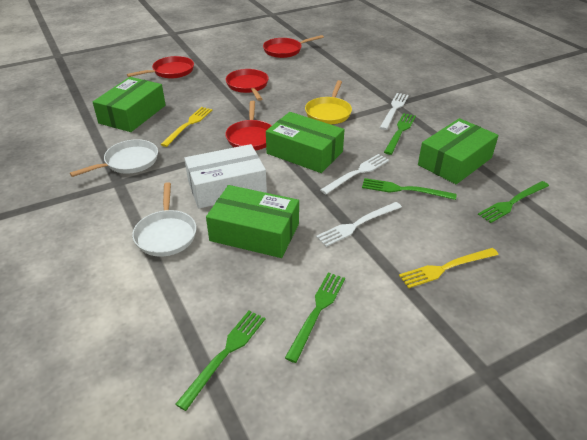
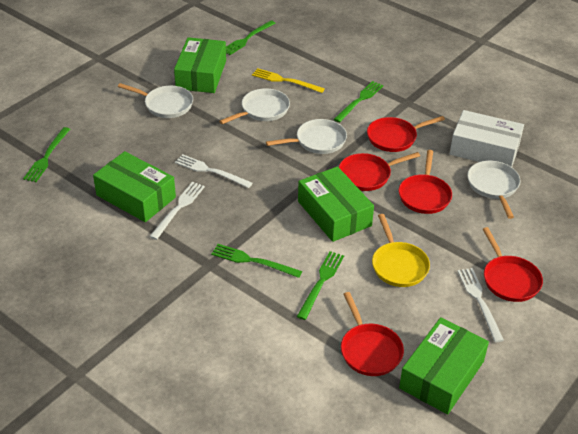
red pan: 4 -> 5
white pan: 2 -> 4
yellow fork: 2 -> 1

